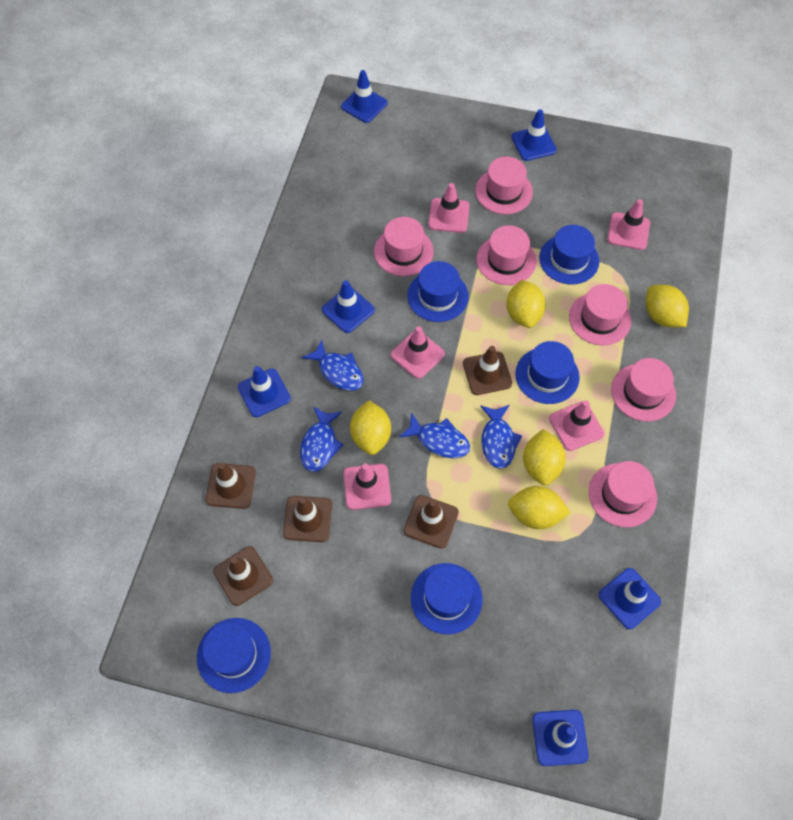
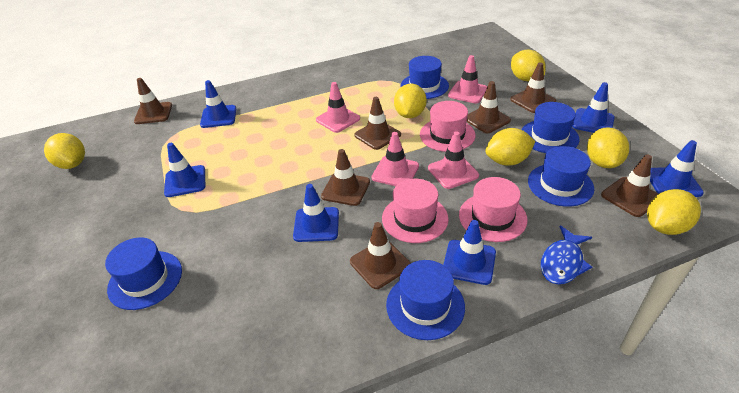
blue fish: 4 -> 1
brown traffic cone: 5 -> 7
pink hat: 6 -> 3
pink traffic cone: 5 -> 4
yellow lemon: 5 -> 6

